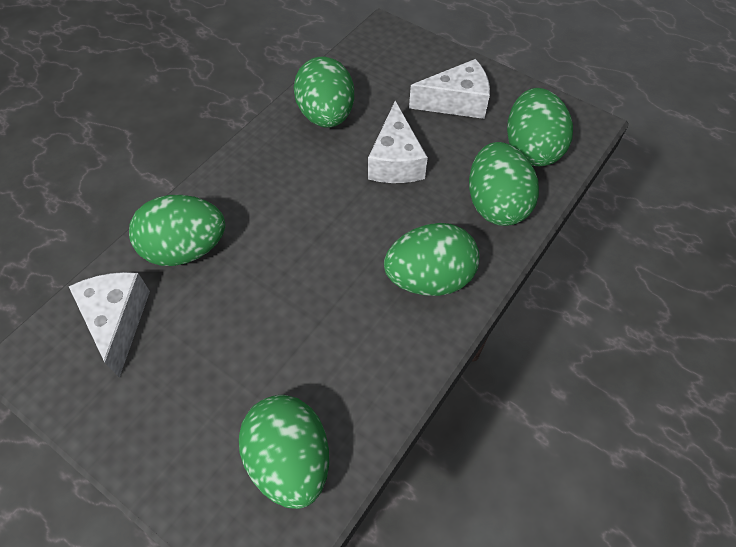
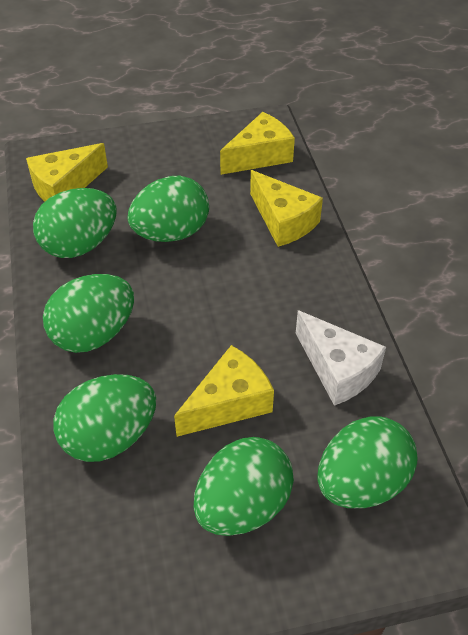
white cheese: 3 -> 1
yellow cheese: 0 -> 4

